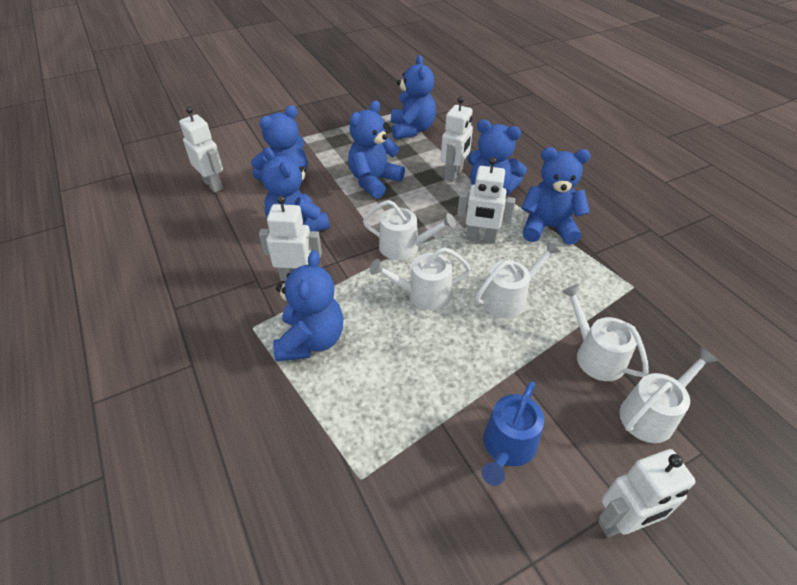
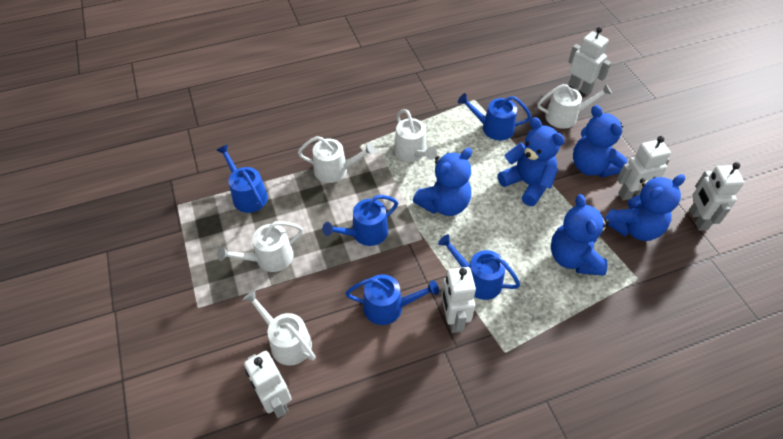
blue teddy bear: 7 -> 5
blue watering can: 1 -> 5

